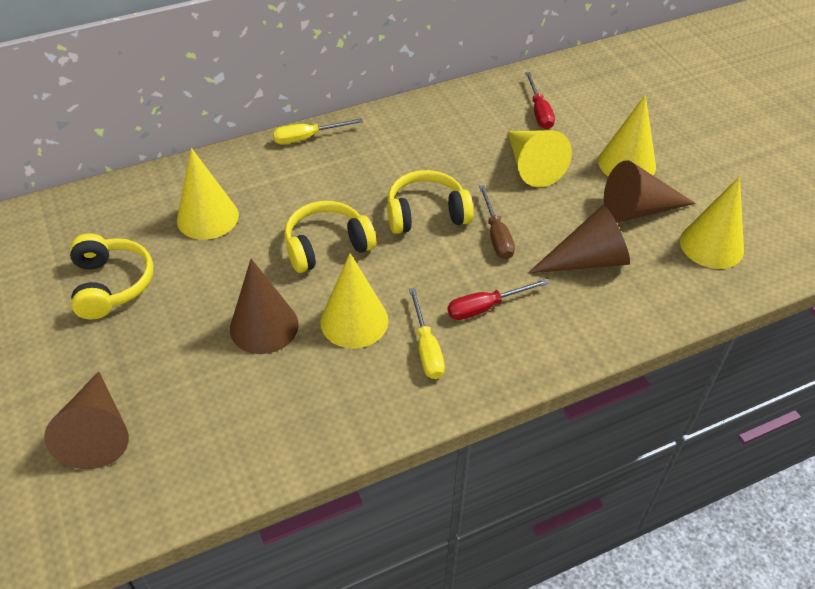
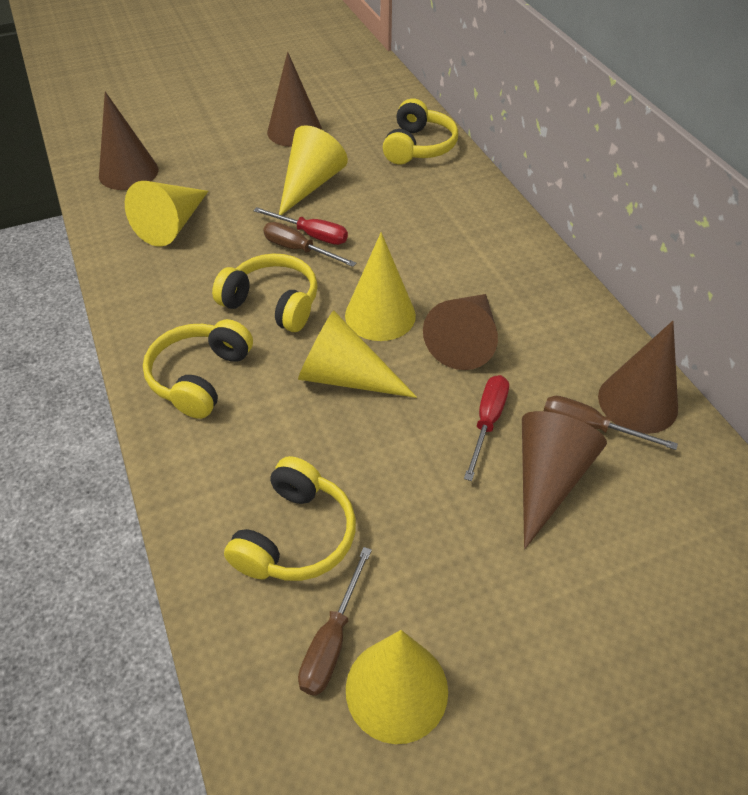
brown cone: 4 -> 5
brown screwdriver: 1 -> 3
yellow headphones: 3 -> 4
yellow screwdriver: 2 -> 0

